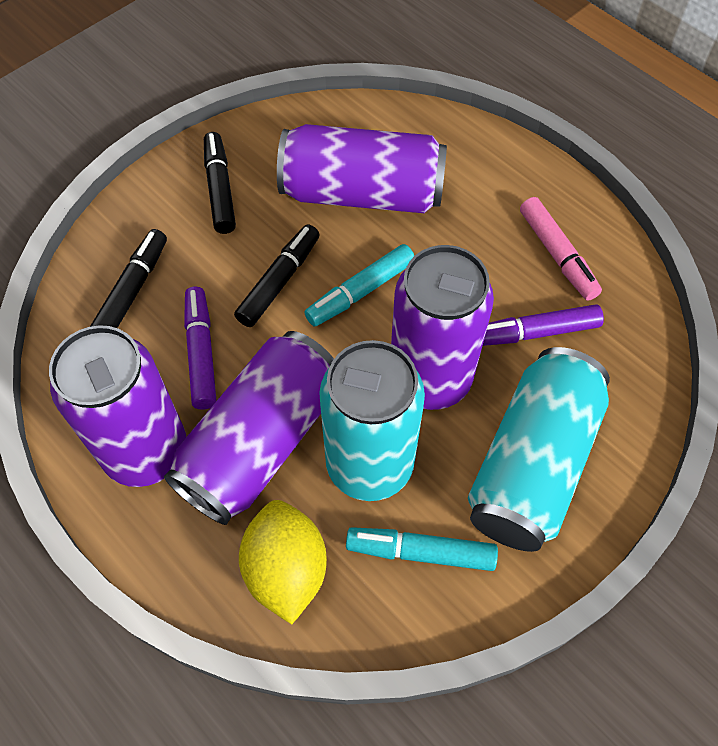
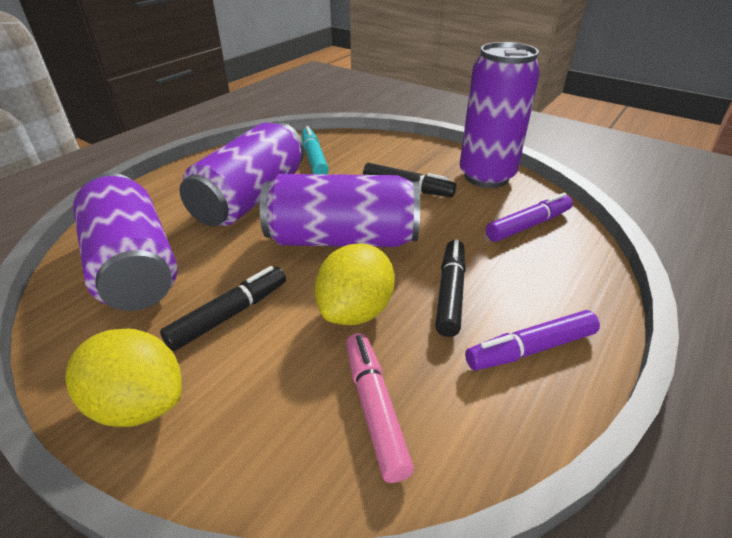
turquoise can: 2 -> 0
turquoise marker: 2 -> 1
yellow lemon: 1 -> 2

